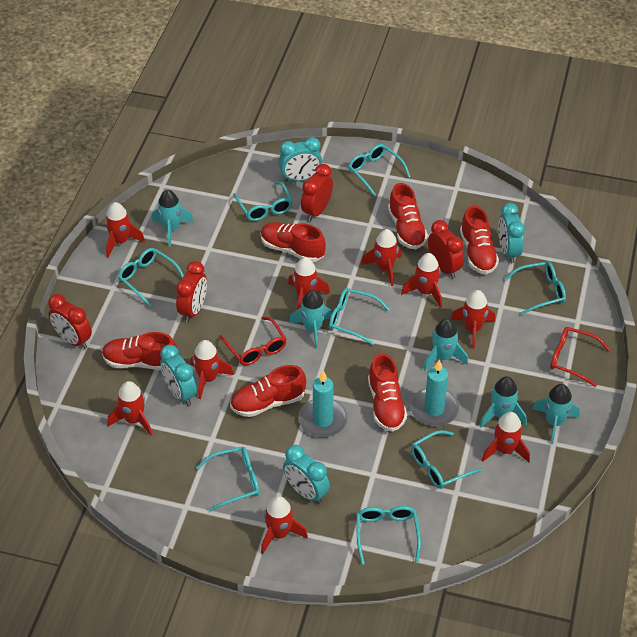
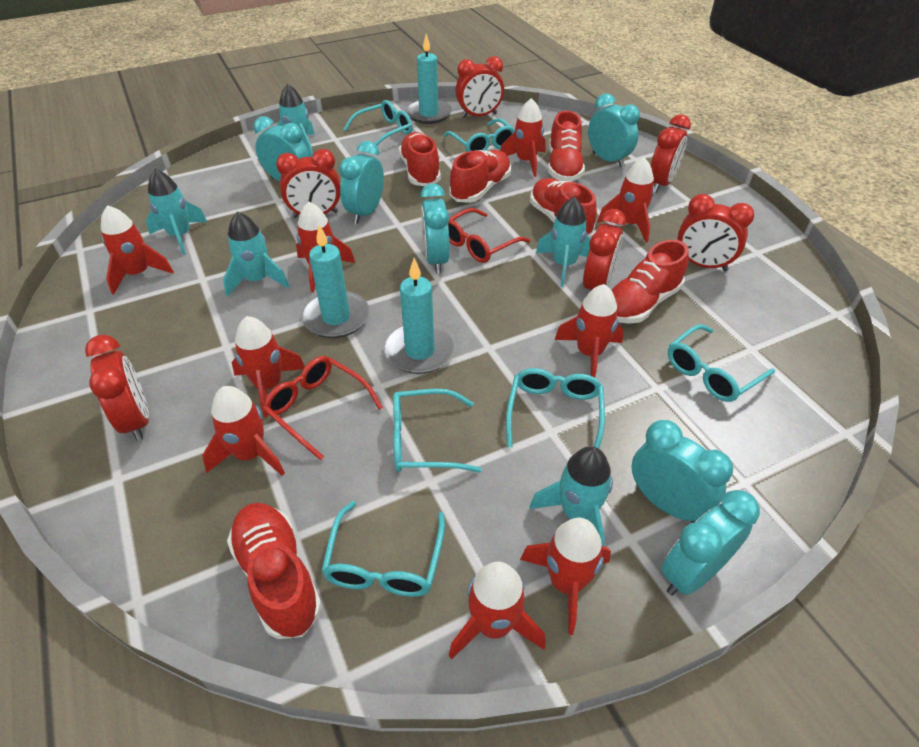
red clock: 4 -> 6
turquoise candle: 2 -> 3
turquoise clock: 4 -> 6
turquoise glasses: 8 -> 6

